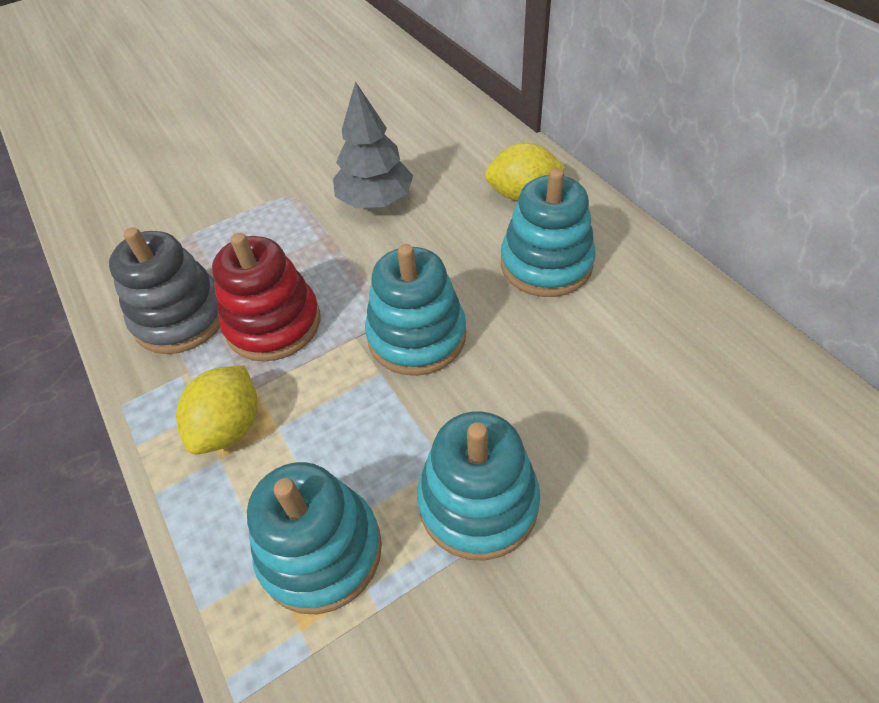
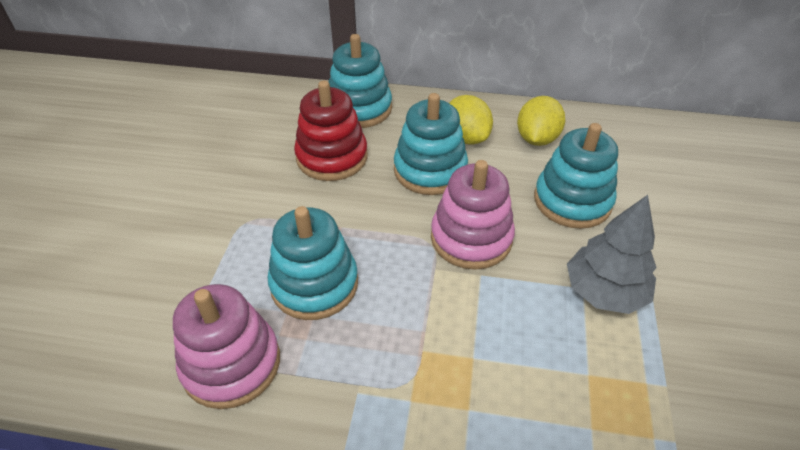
grey stacking toy: 1 -> 0
pink stacking toy: 0 -> 2

